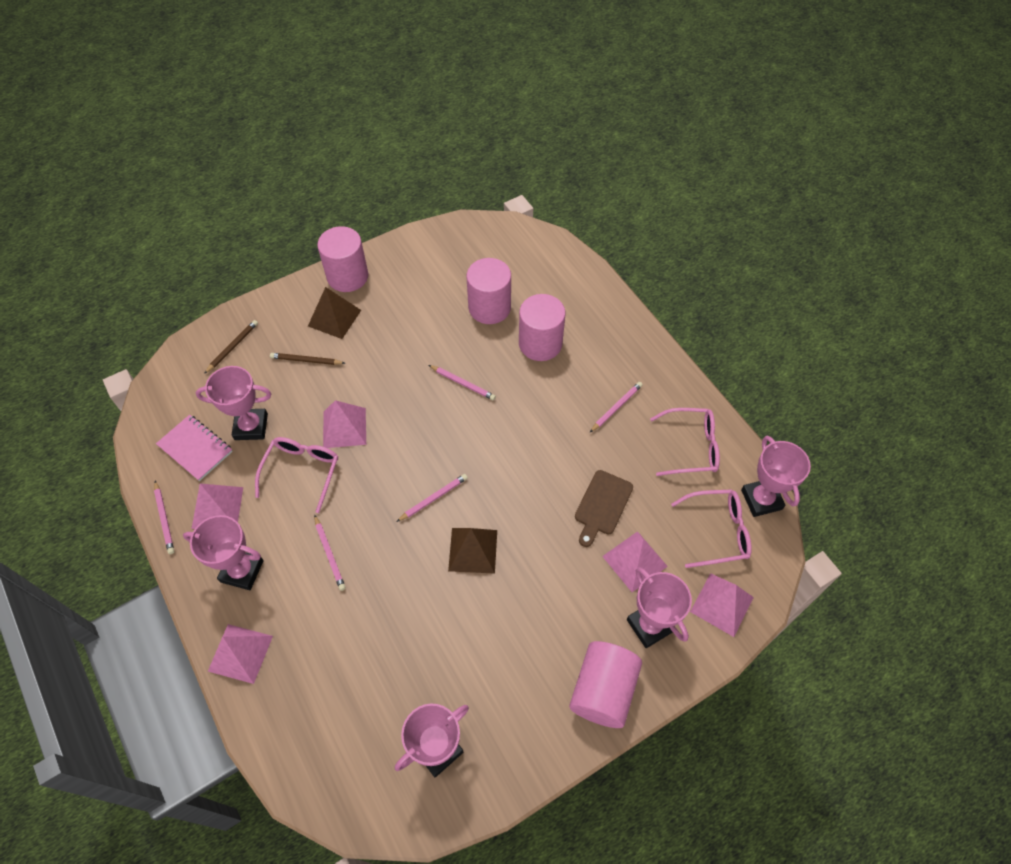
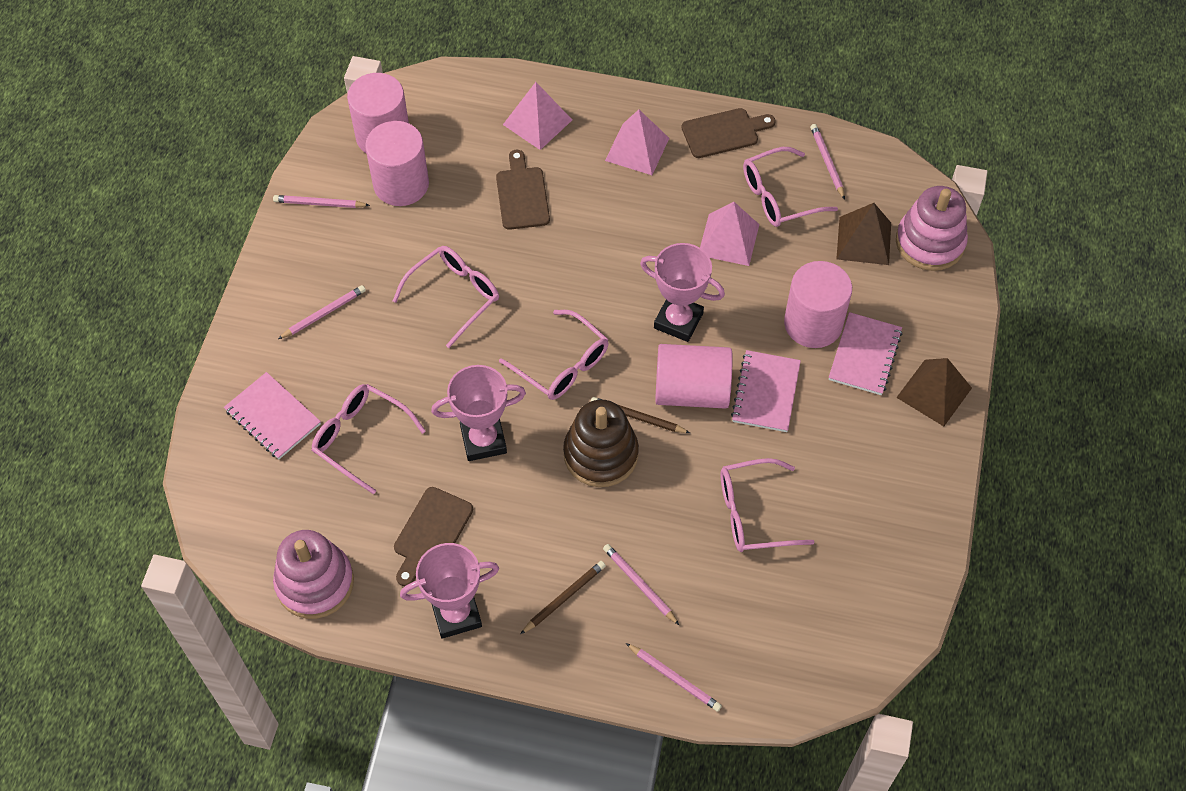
brown cutting board: 1 -> 3
brown stacking toy: 0 -> 1
pink glasses: 3 -> 5
pink notebook: 1 -> 3
pink pyramid: 5 -> 3
pink stacking toy: 0 -> 2
pink trophy: 5 -> 3

